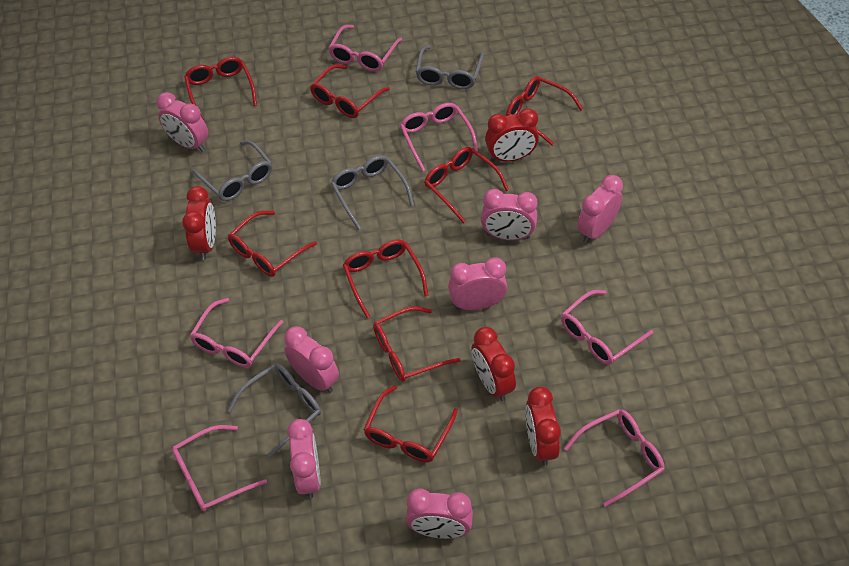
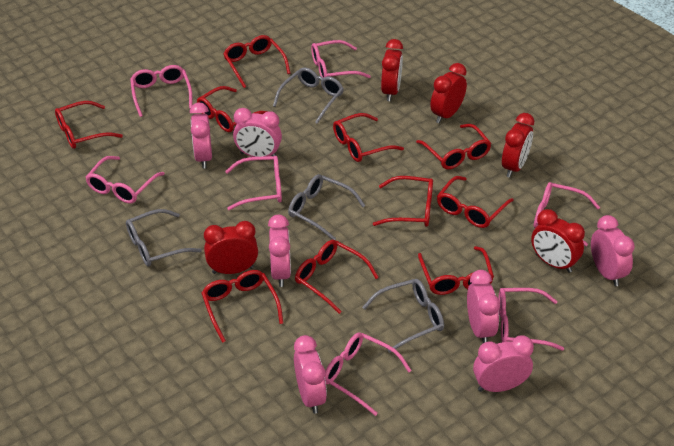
pink glasses: 6 -> 7
red clock: 4 -> 5
red glasses: 8 -> 10

